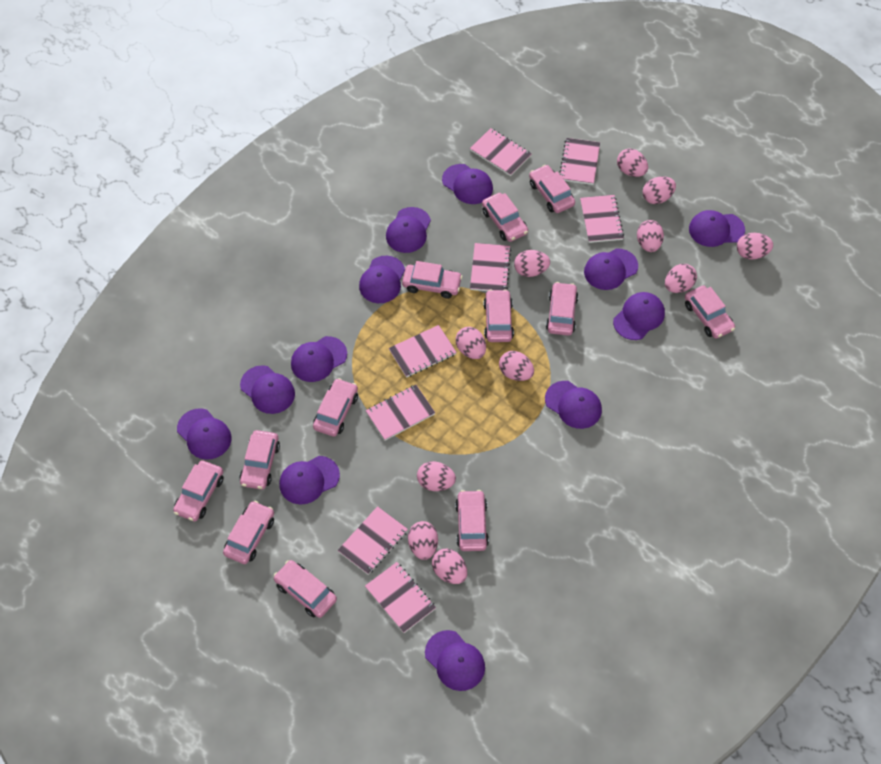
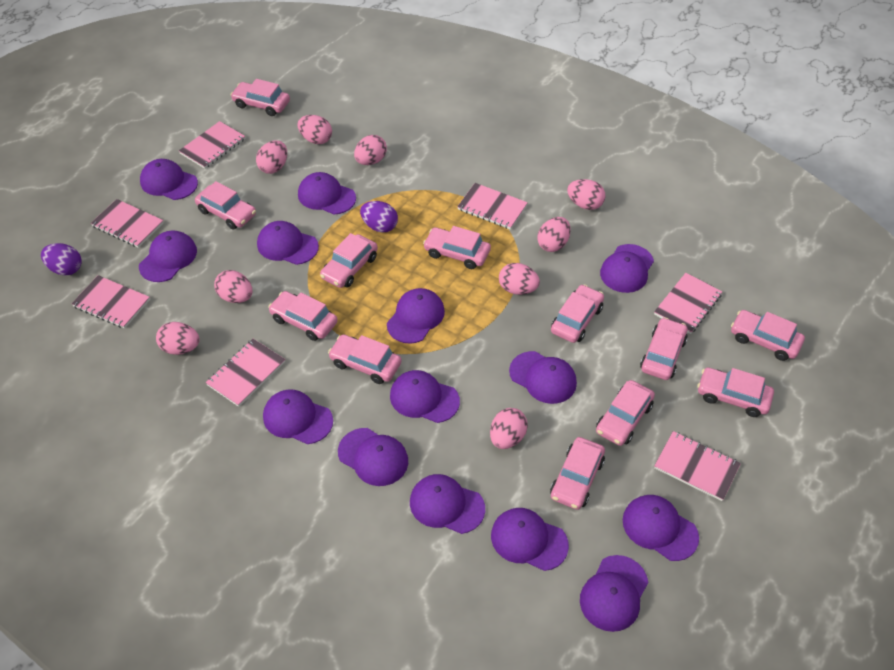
pink egg: 11 -> 9
pink notebook: 8 -> 7
purple cap: 12 -> 14
purple egg: 0 -> 2

